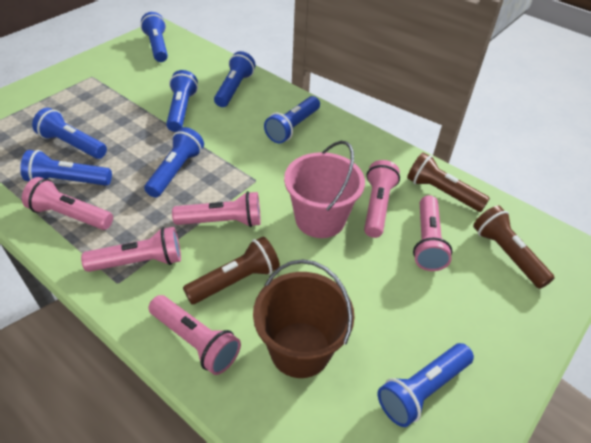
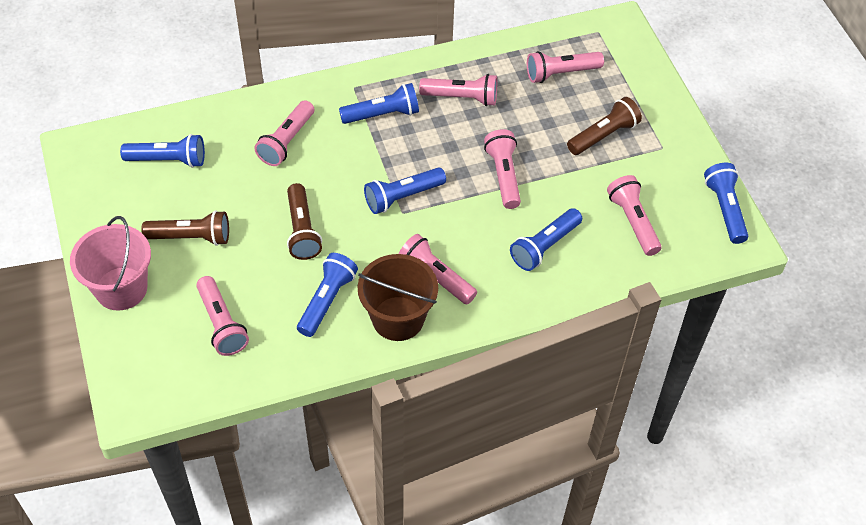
blue flashlight: 8 -> 6
pink flashlight: 6 -> 7

